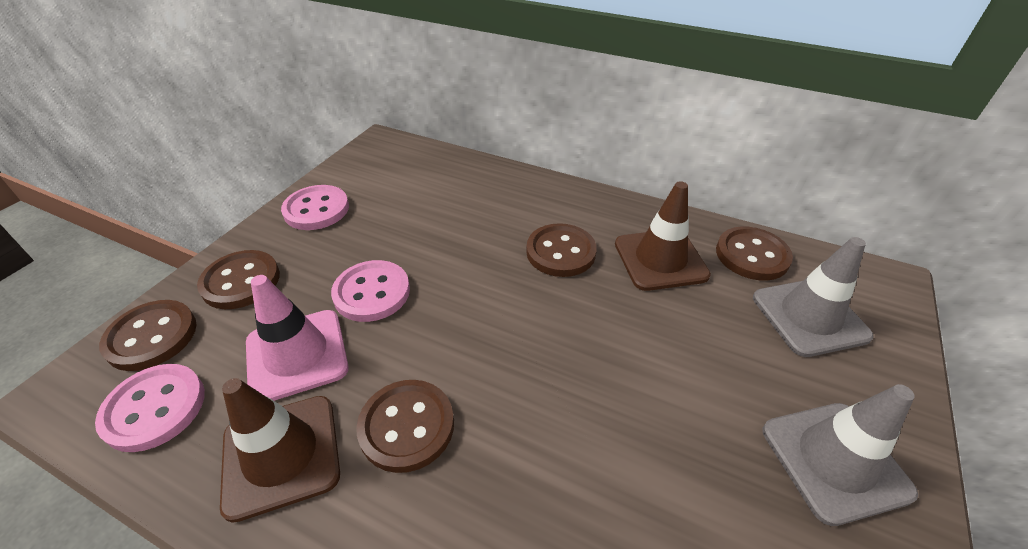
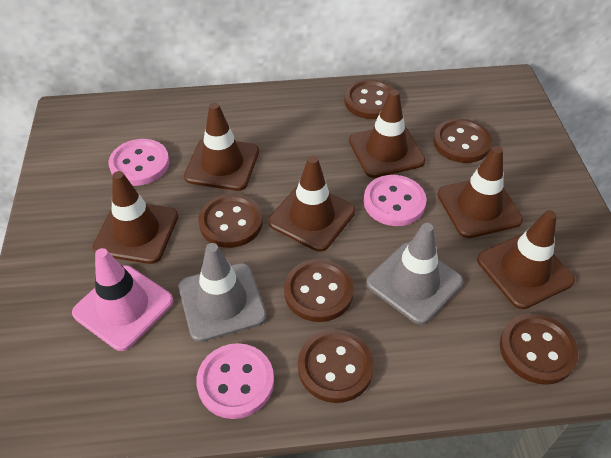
brown button: 5 -> 6
brown traffic cone: 2 -> 6

